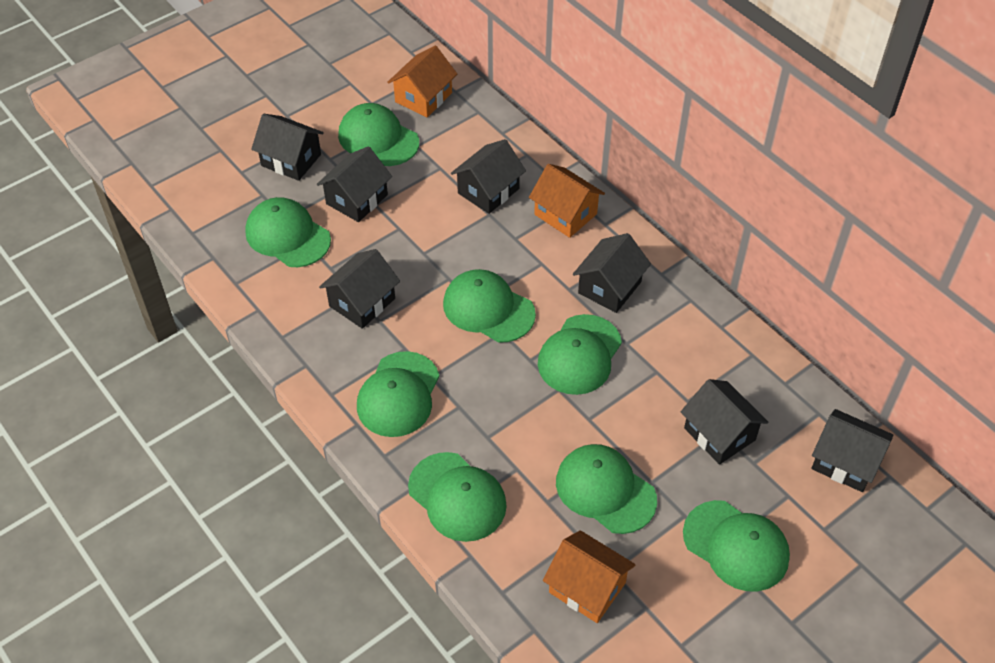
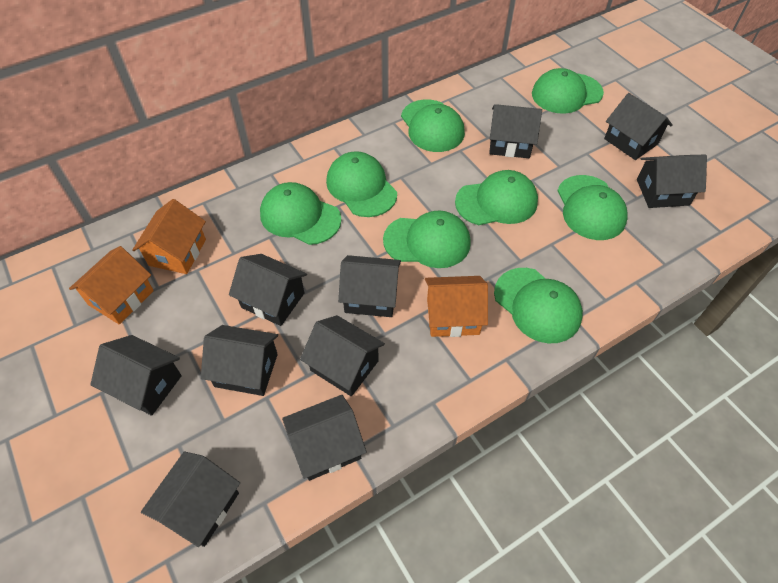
black house: 7 -> 10

